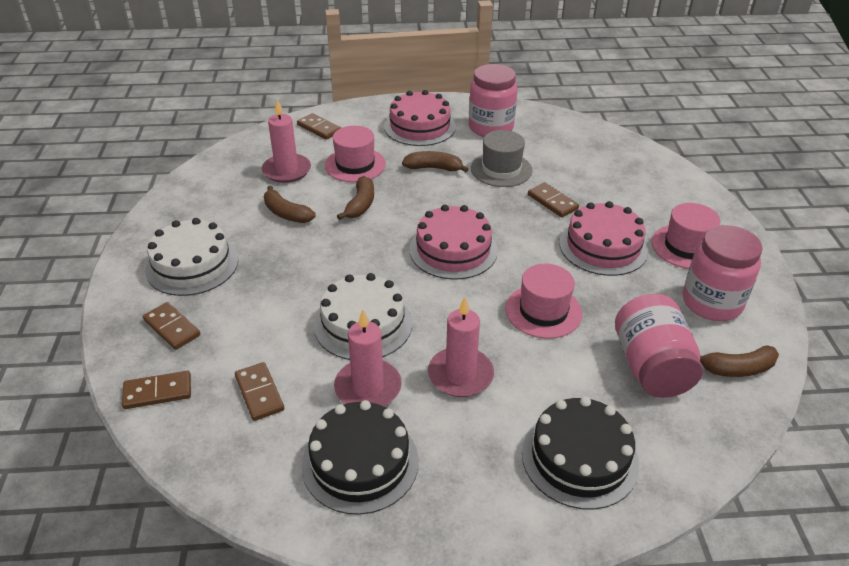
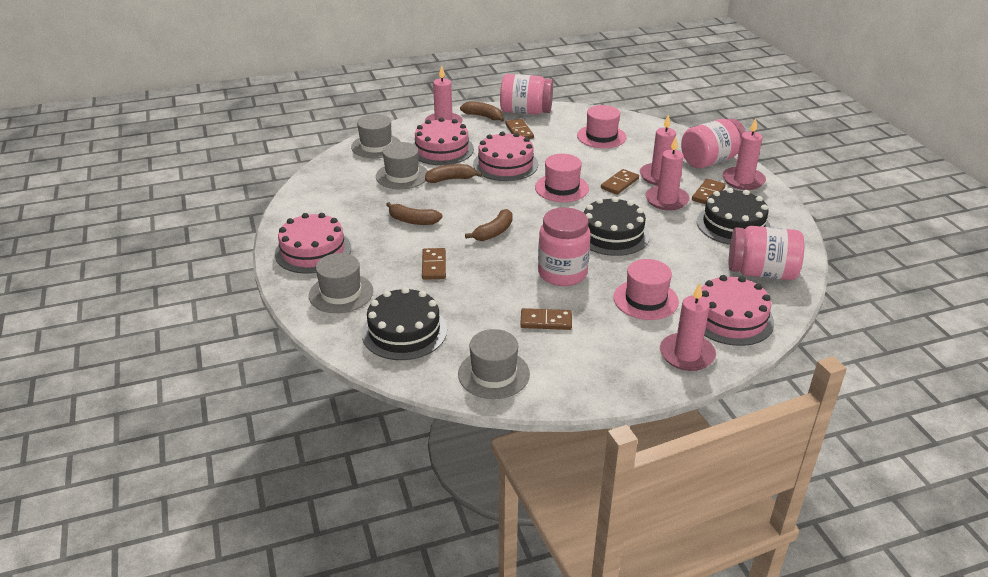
black cake: 2 -> 3
grey hat: 1 -> 4
pink cake: 3 -> 4
pink candle: 3 -> 5
pink jar: 3 -> 4
white cake: 2 -> 0

